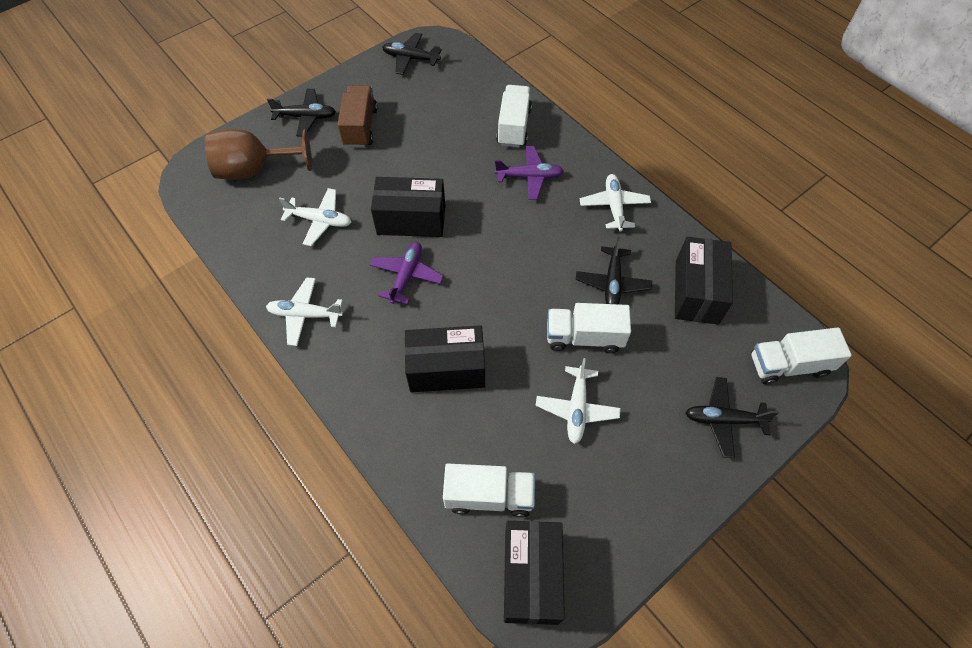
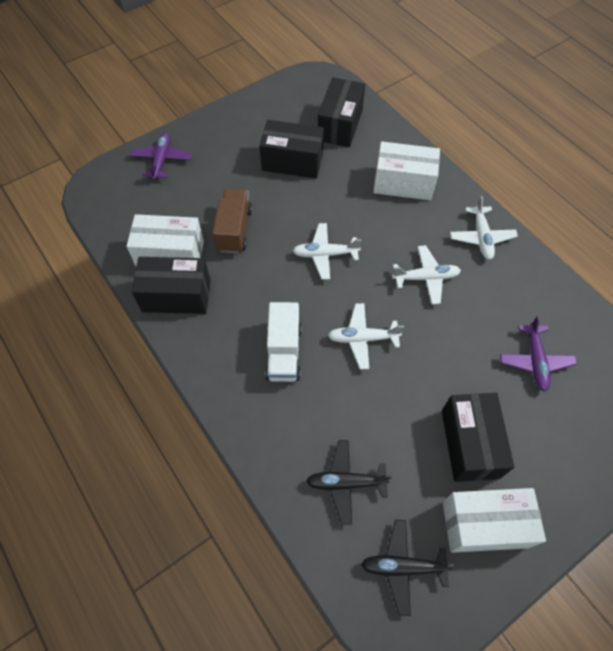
black plane: 4 -> 2
brown goblet: 1 -> 0
white box: 0 -> 3
white truck: 4 -> 1

